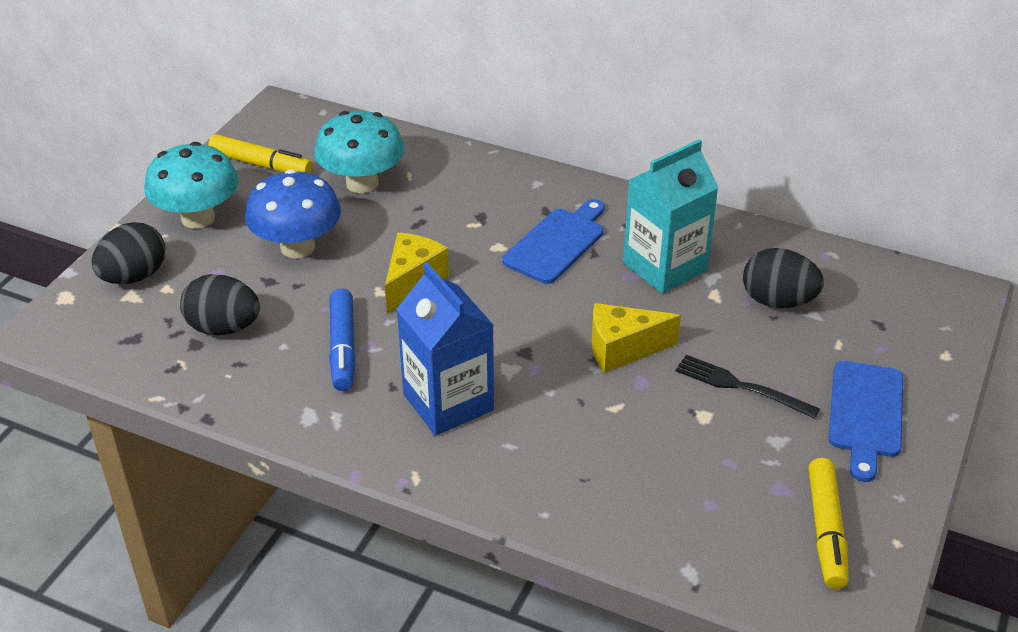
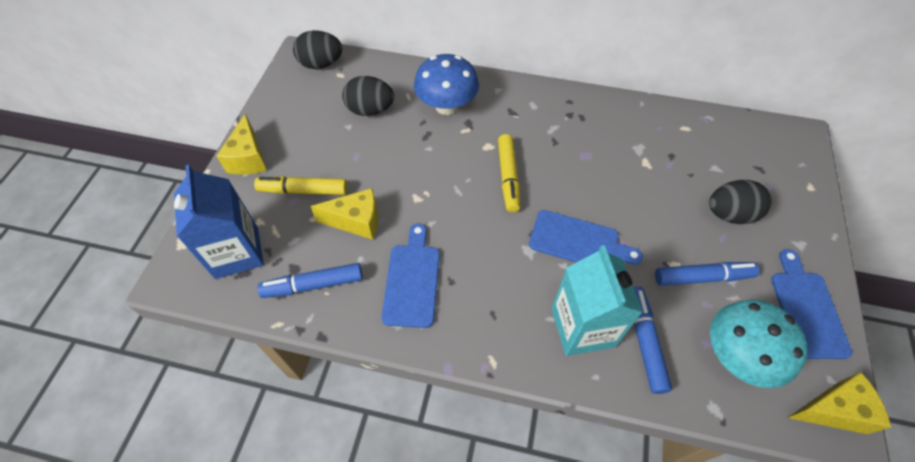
black fork: 1 -> 0
blue cutting board: 2 -> 3
blue marker: 1 -> 3
turquoise mushroom: 2 -> 1
yellow cheese: 2 -> 3

